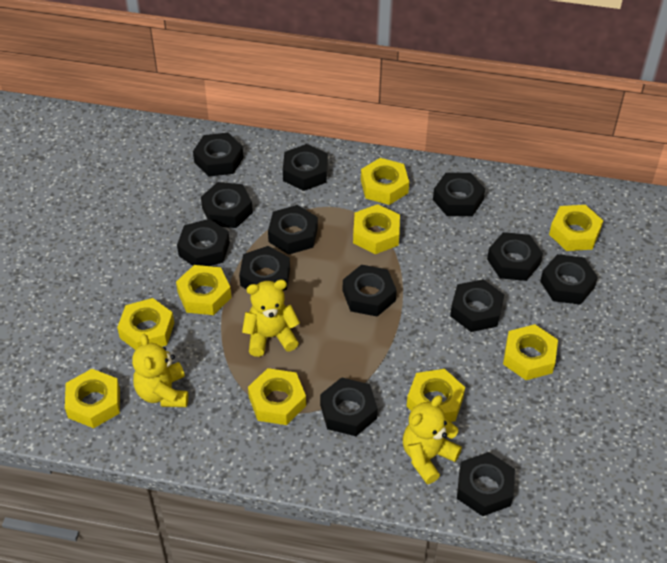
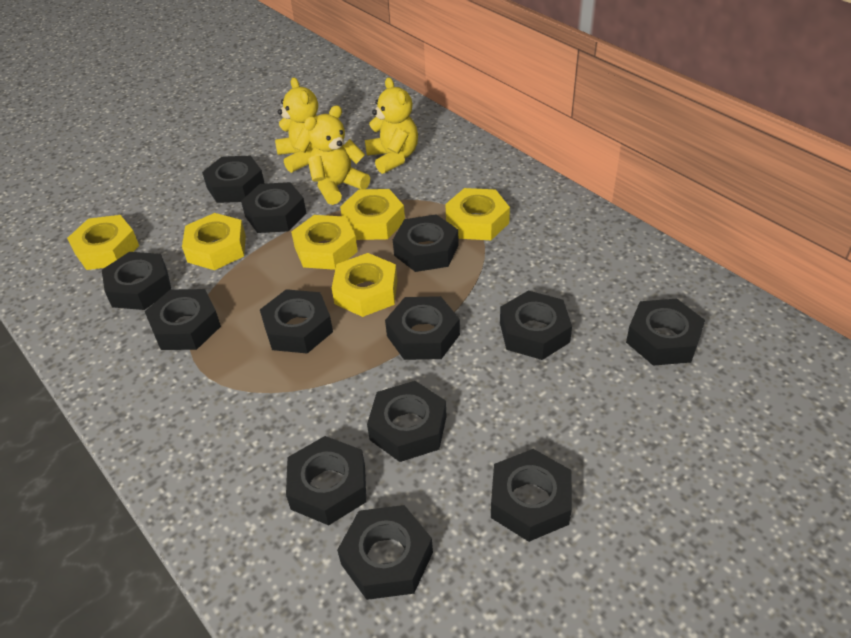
yellow nut: 9 -> 6

